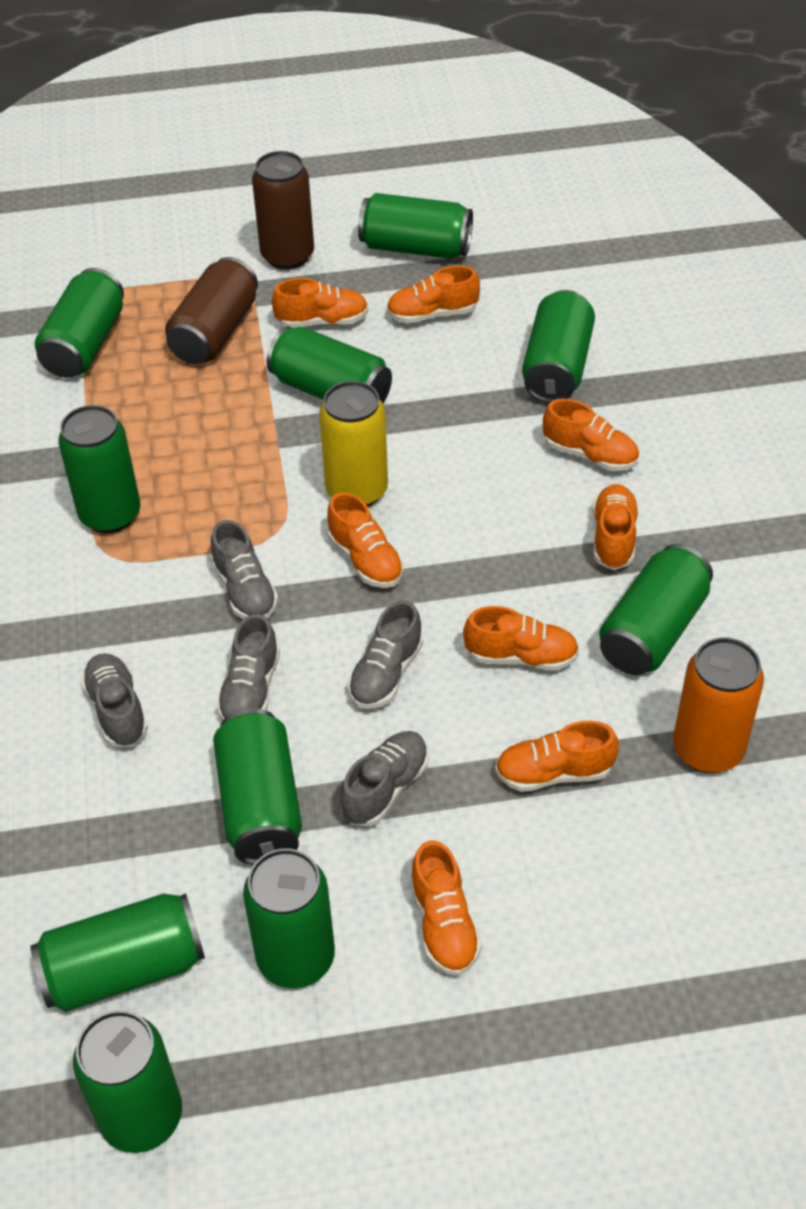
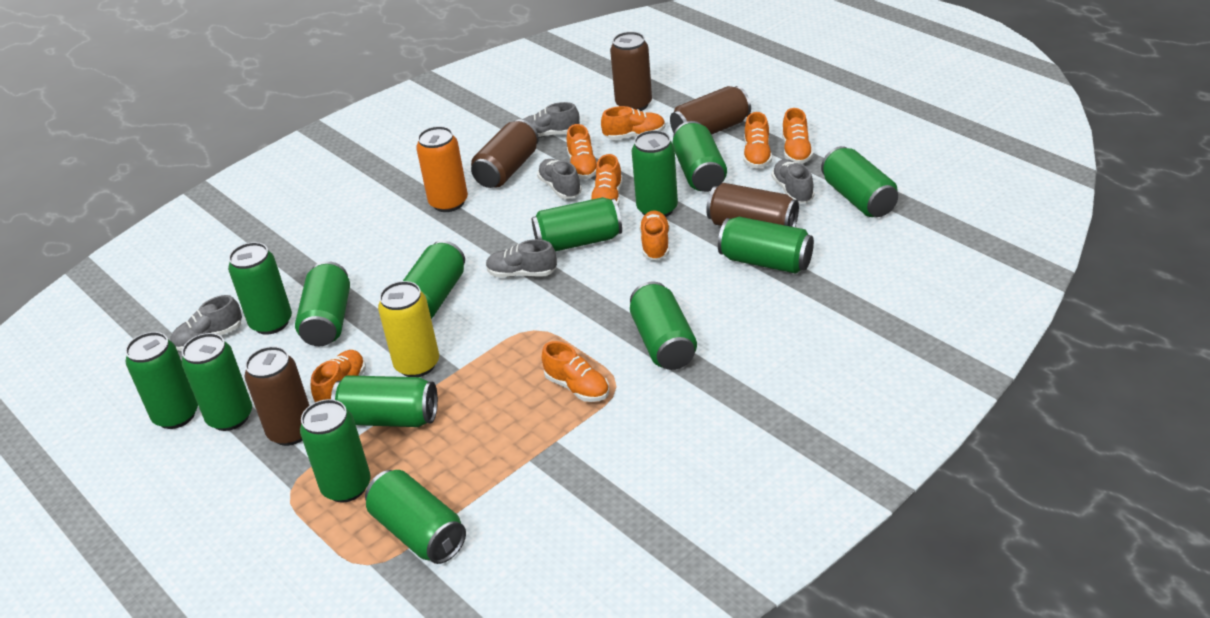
brown can: 2 -> 5
green can: 10 -> 14

